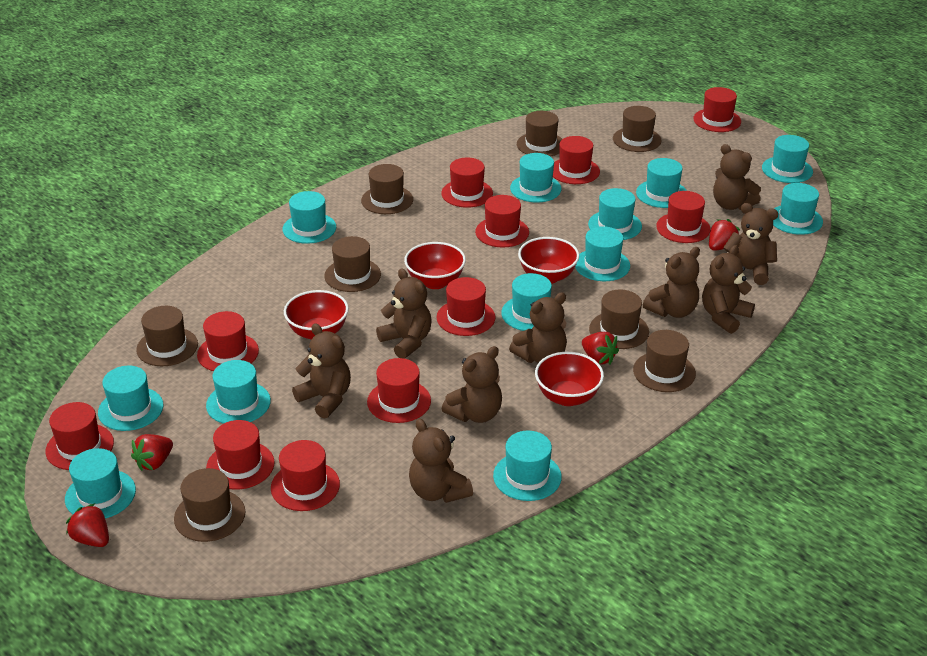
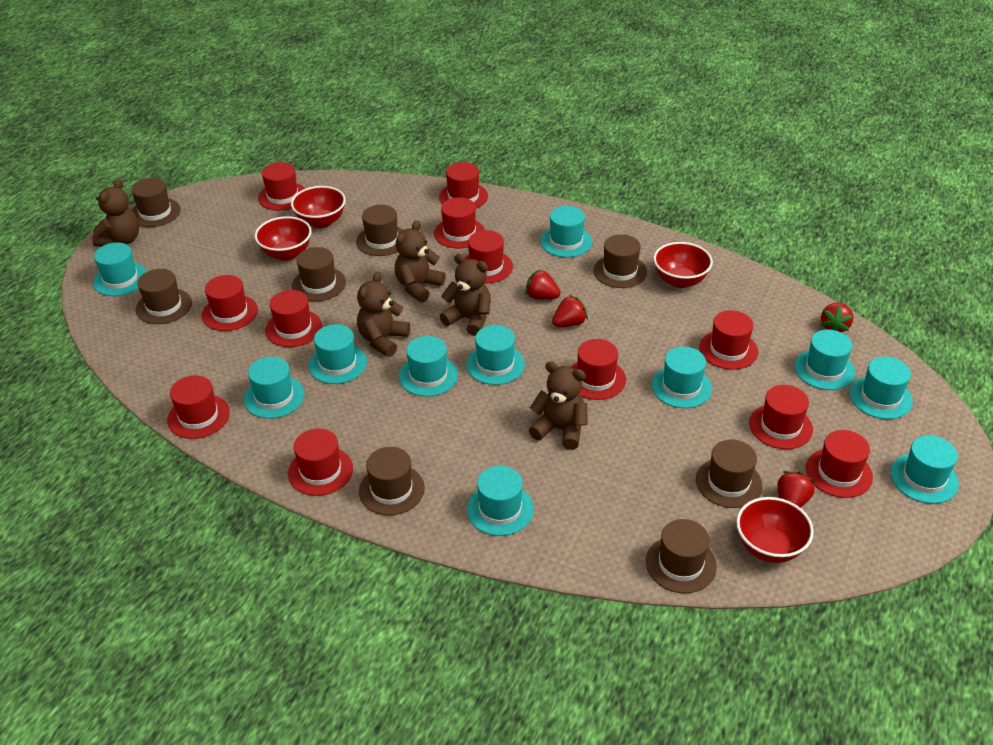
brown teddy bear: 9 -> 5
red hat: 11 -> 12
turquoise hat: 12 -> 11

